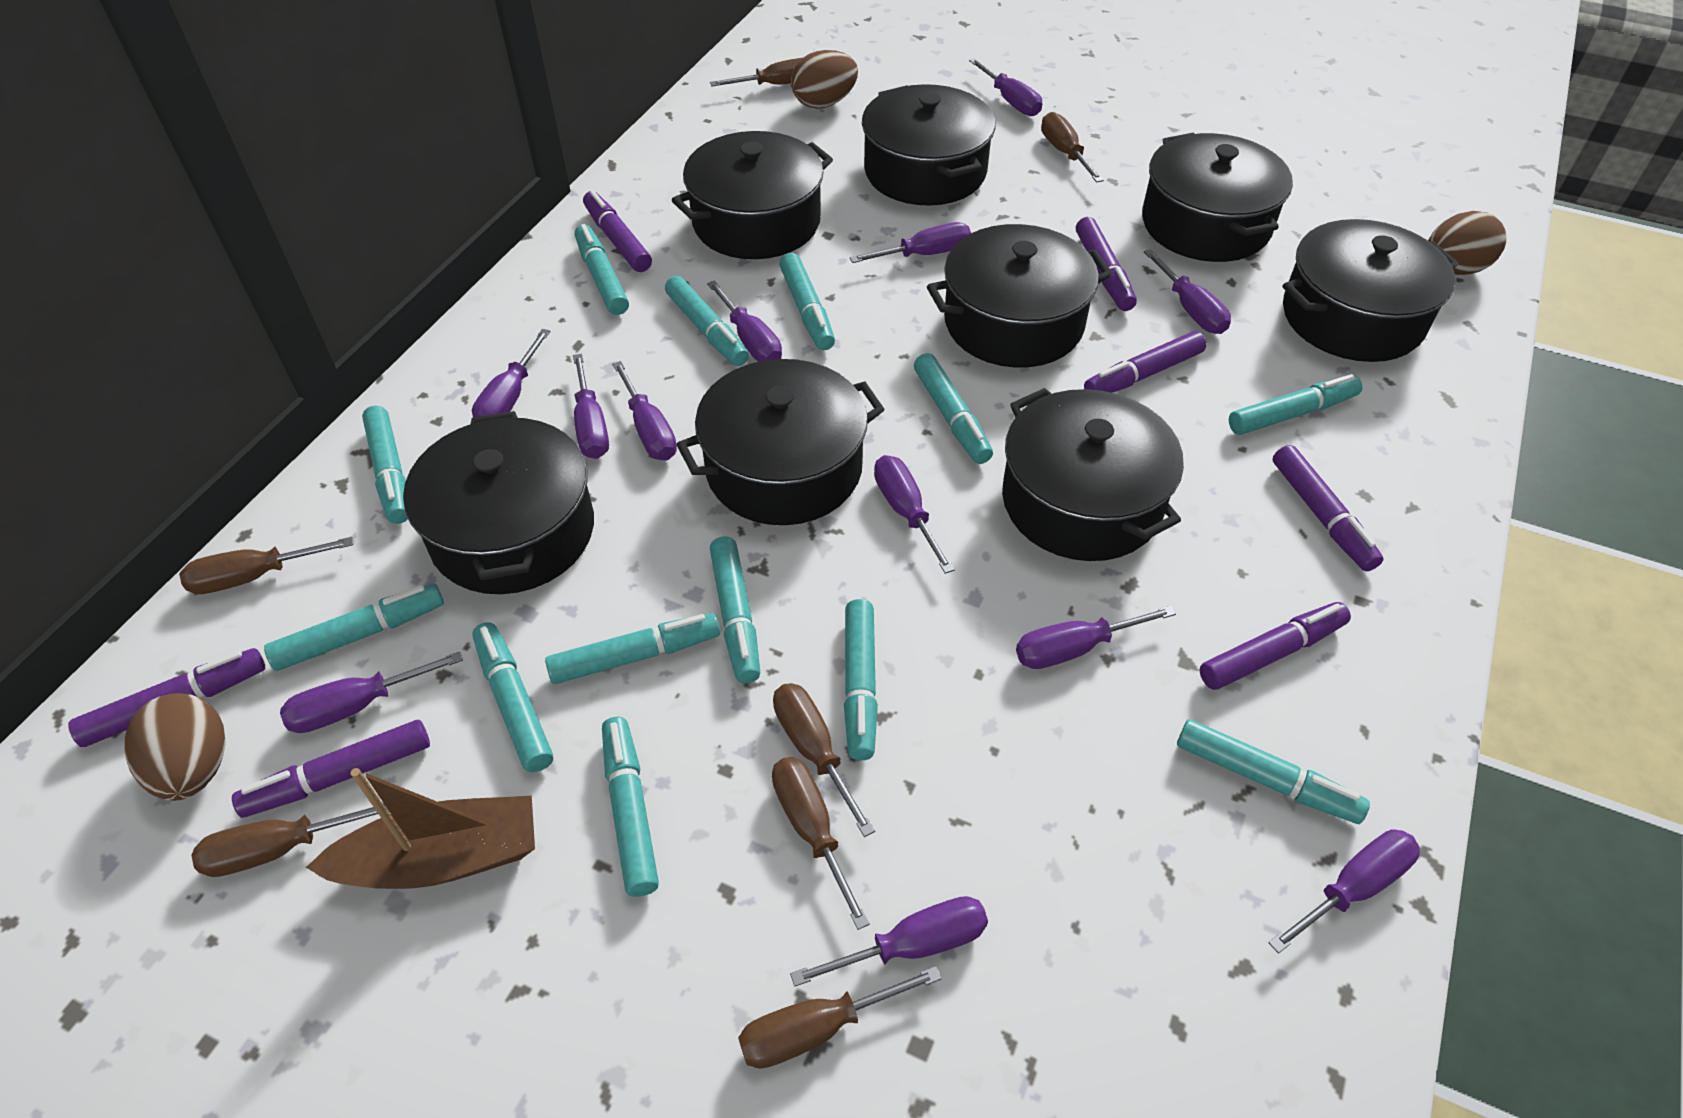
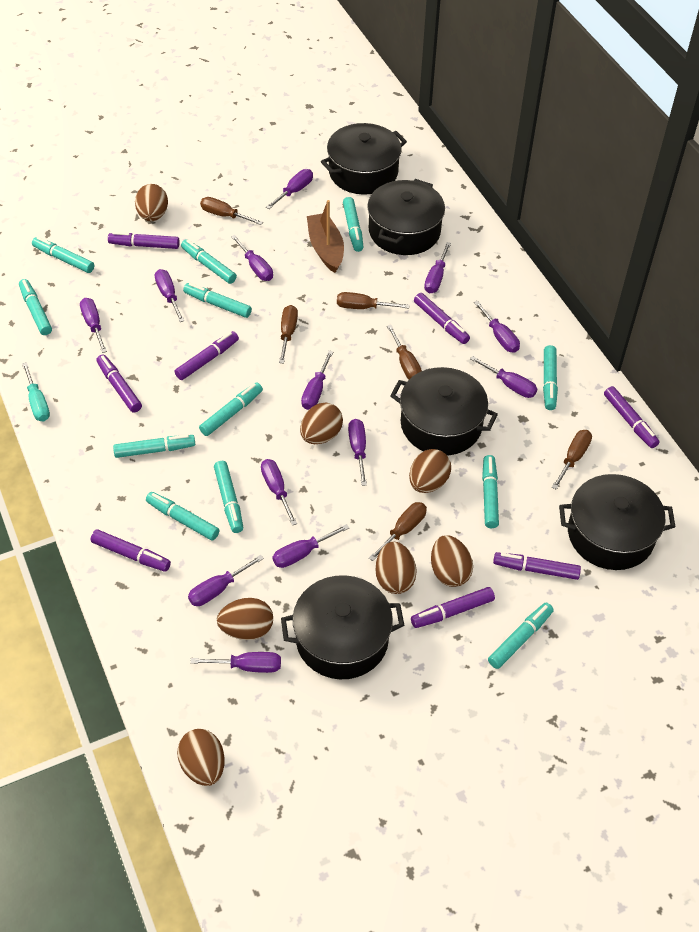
black pot: 8 -> 5
brown egg: 3 -> 7
brown screwdriver: 7 -> 6
purple marker: 7 -> 8
purple screwdriver: 12 -> 13
turquoise marker: 13 -> 12
turquoise screwdriver: 0 -> 1

